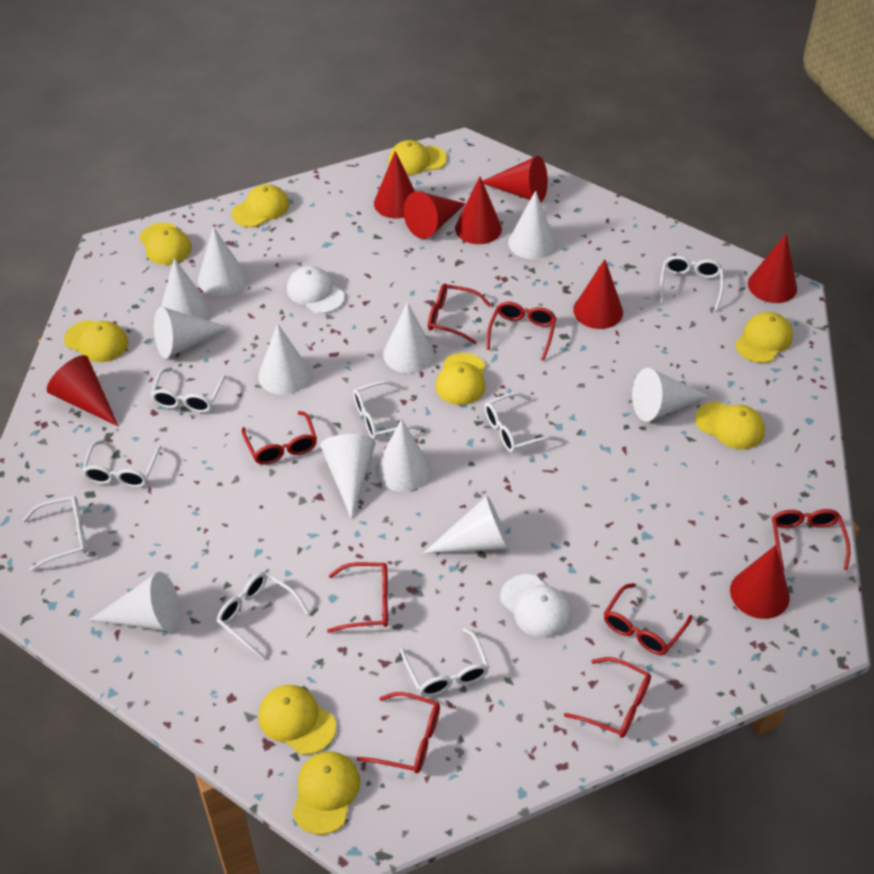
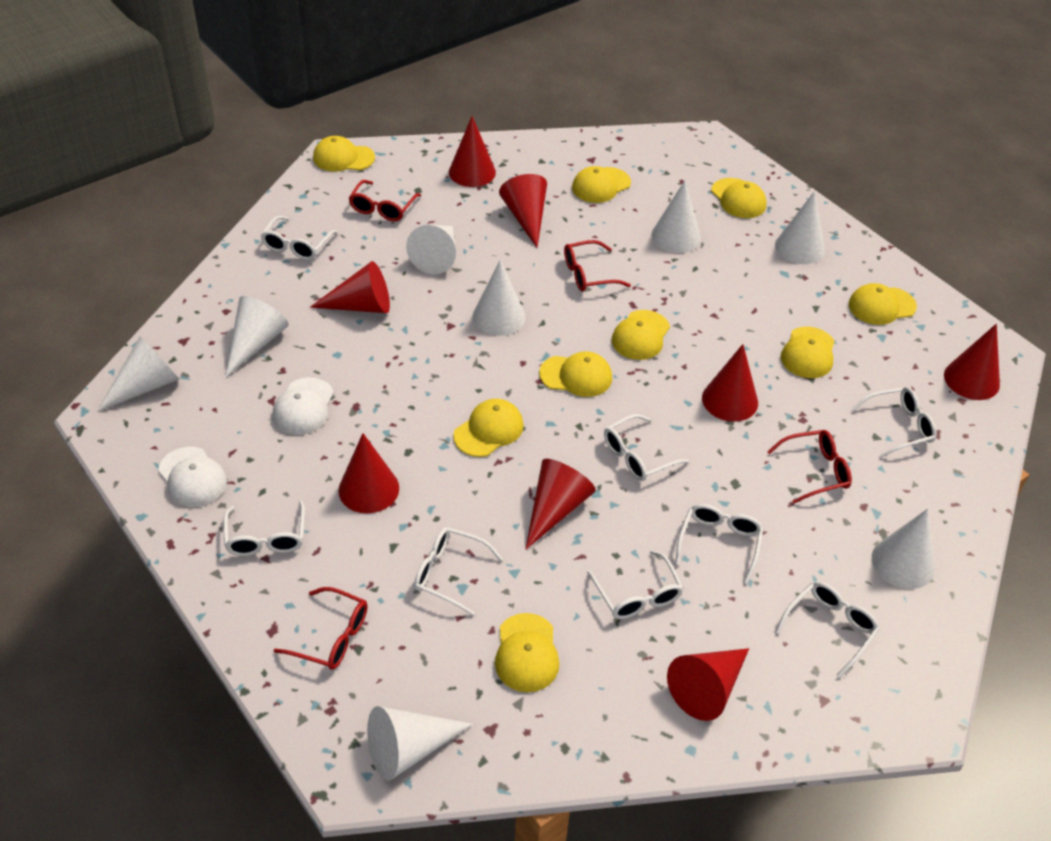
red glasses: 8 -> 4
white cone: 11 -> 8

